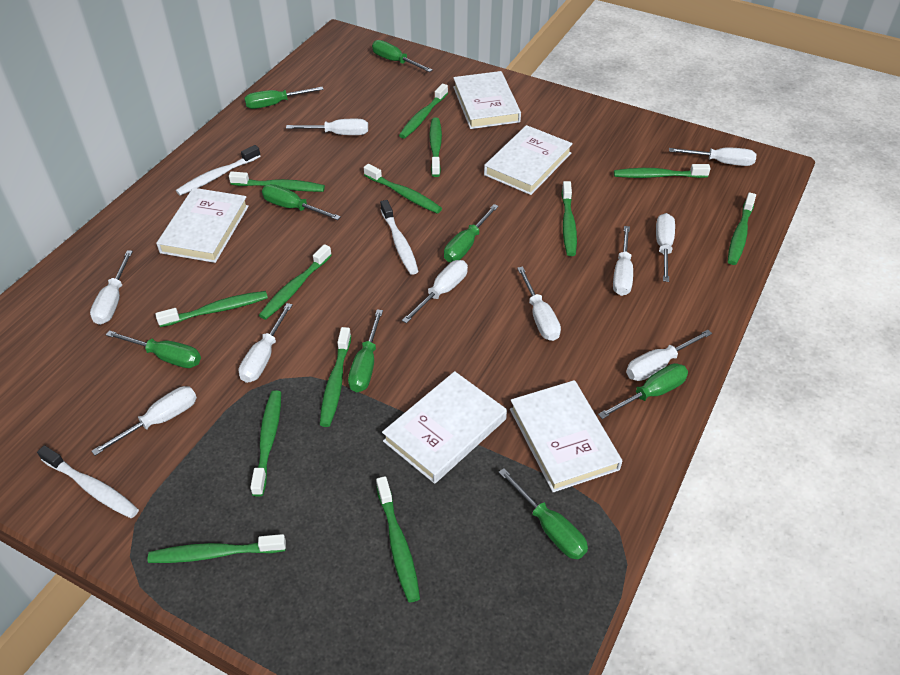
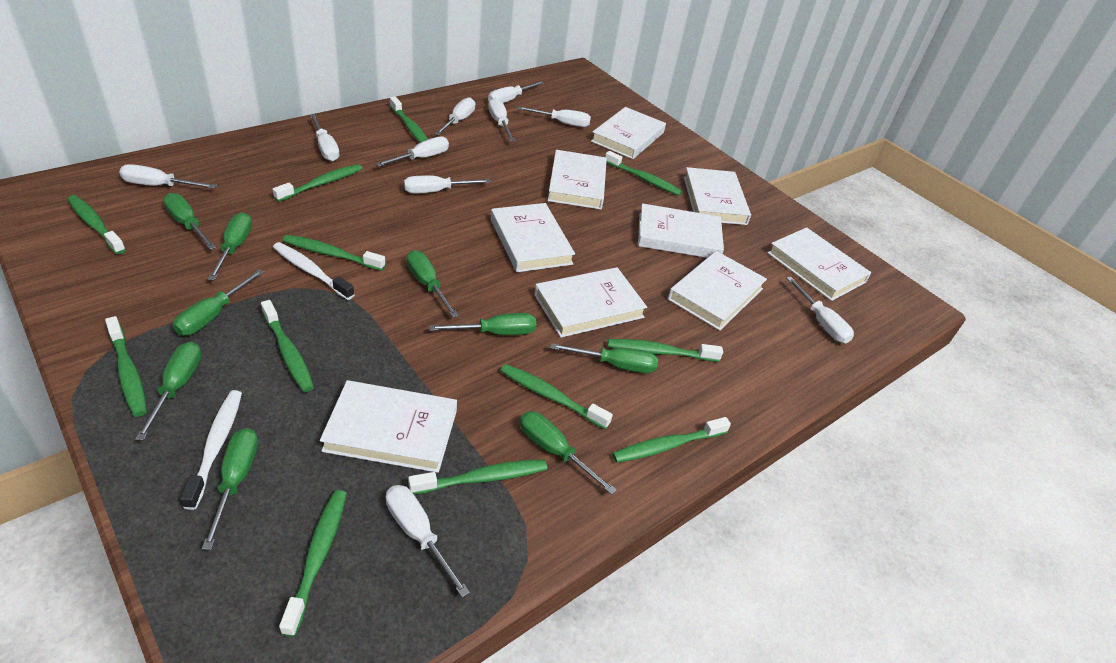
green screwdriver: 8 -> 9
green toothbrush: 13 -> 12
white book: 5 -> 9
white toothbrush: 3 -> 2

